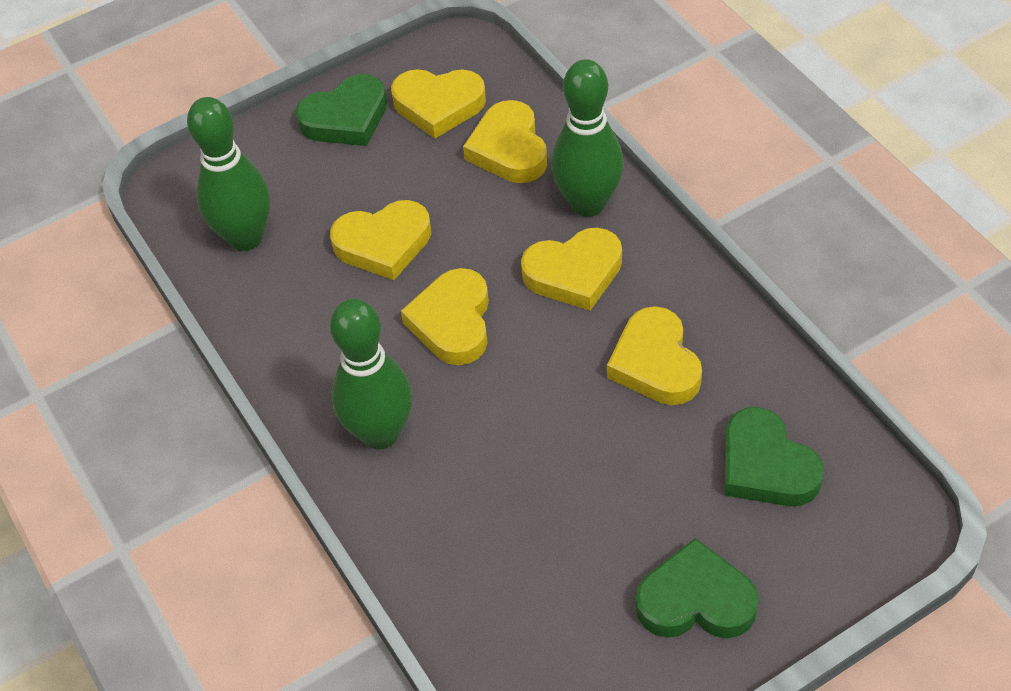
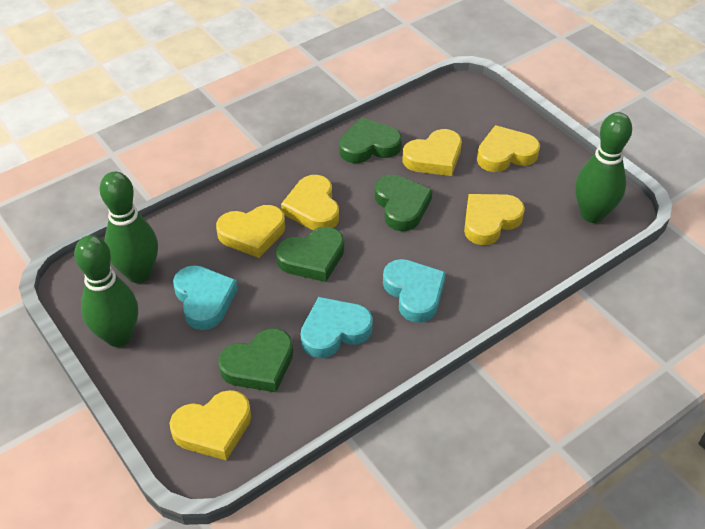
green heart: 3 -> 4
turquoise heart: 0 -> 3

